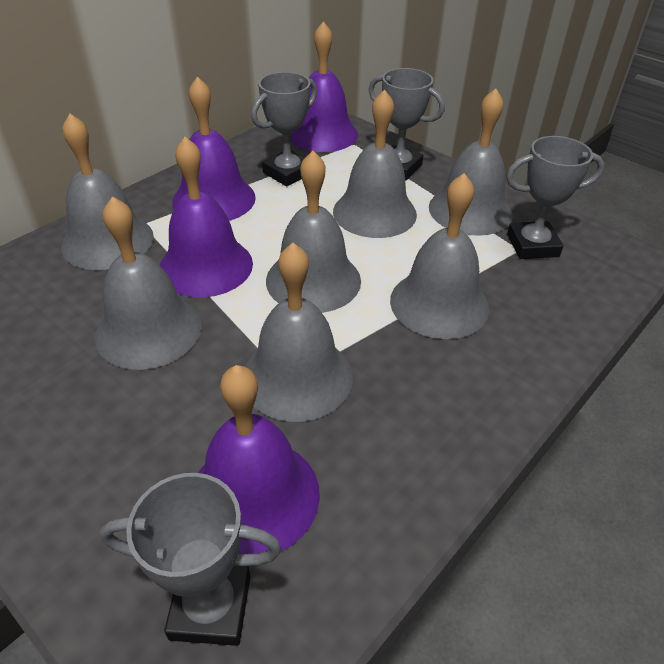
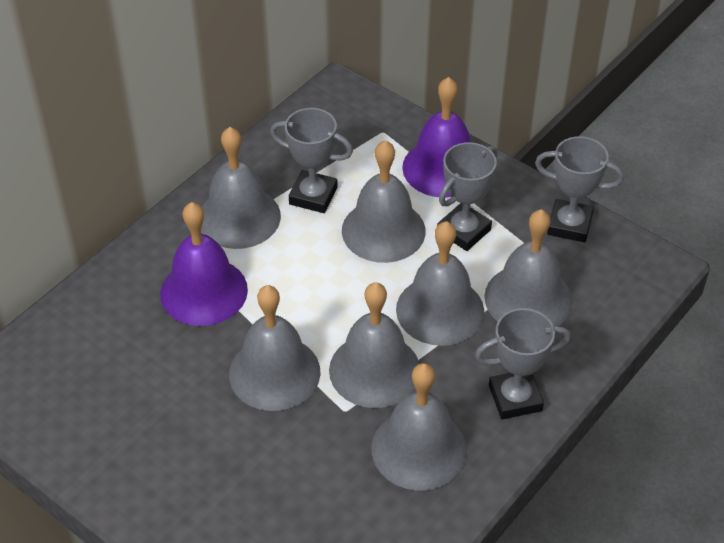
purple bell: 4 -> 2

